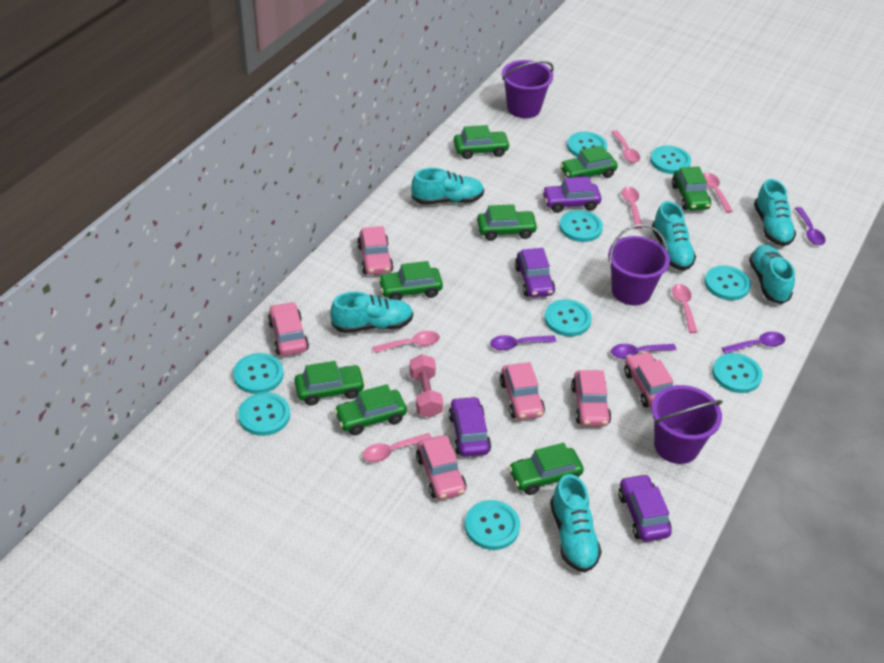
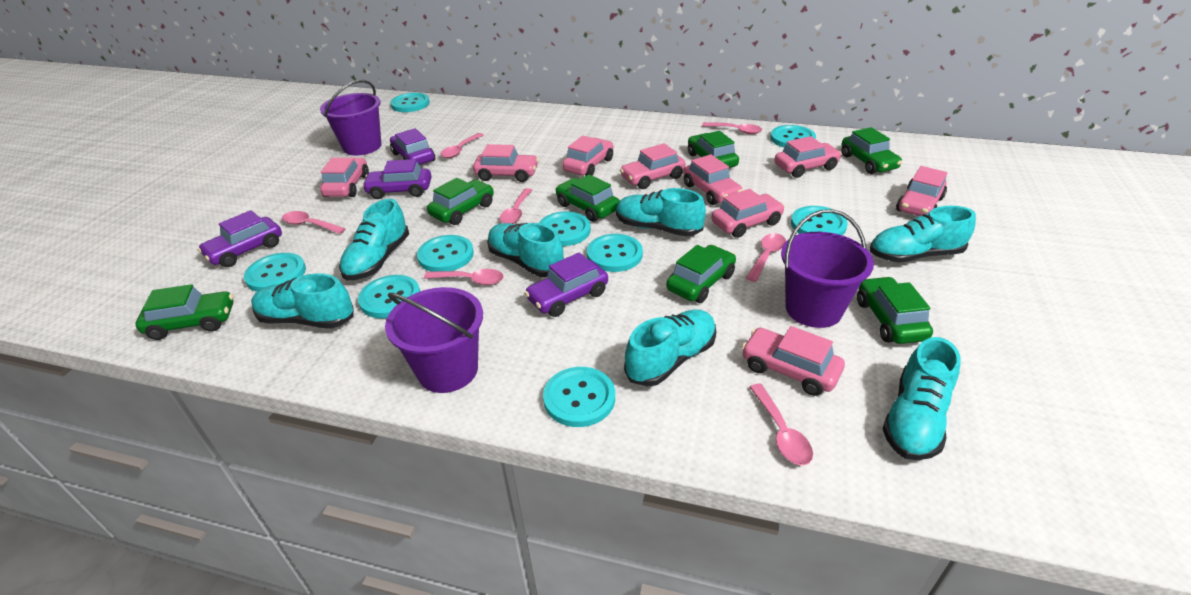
green car: 8 -> 7
pink car: 6 -> 9
pink dumbbell: 1 -> 0
pink spoon: 6 -> 7
purple spoon: 4 -> 0
turquoise shoe: 6 -> 7

